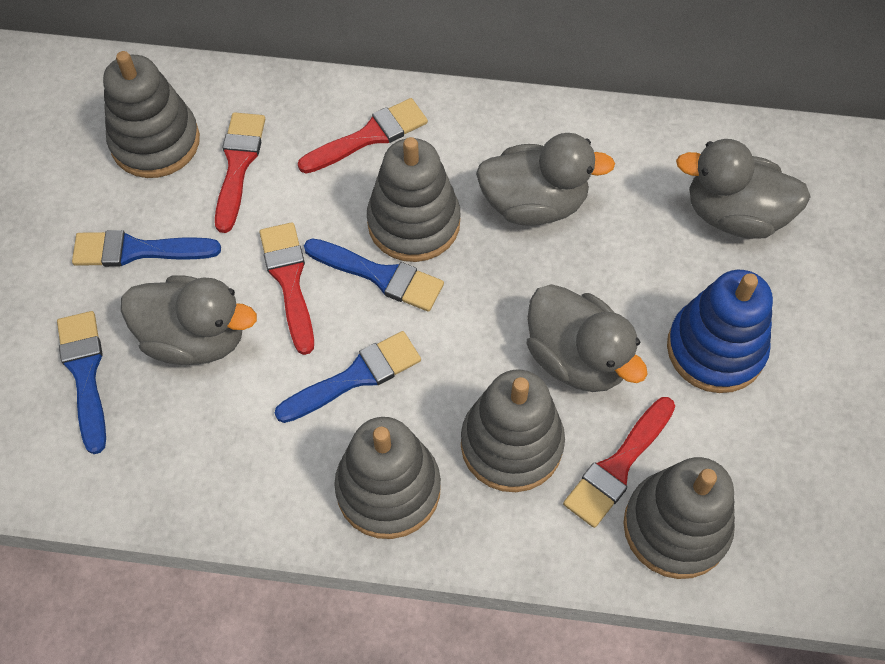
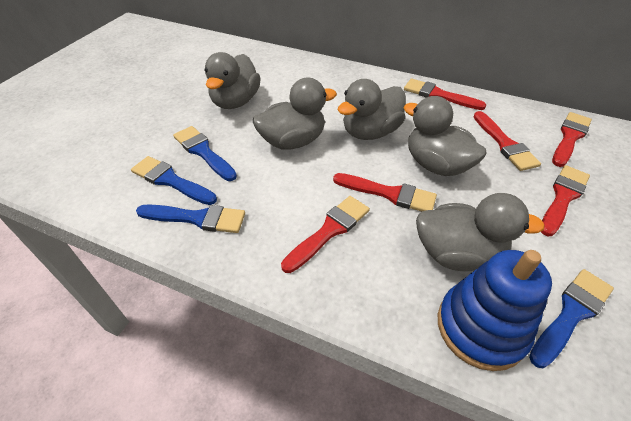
grey duck: 4 -> 5
grey stacking toy: 5 -> 0
red brush: 4 -> 6

